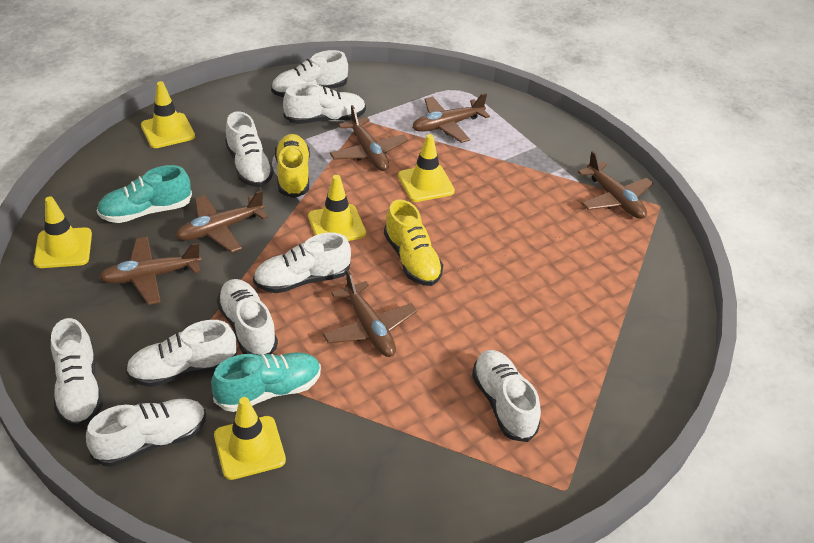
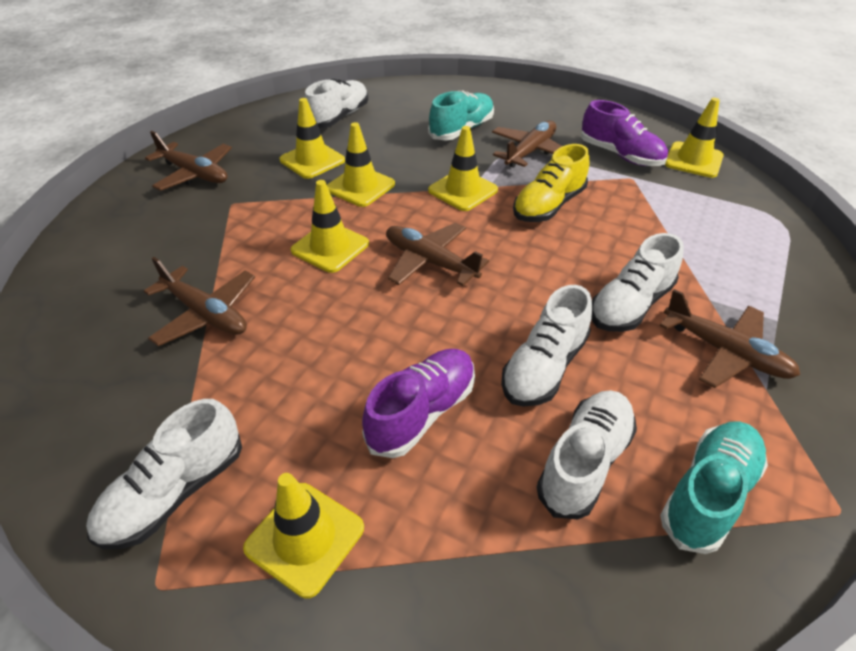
brown plane: 6 -> 5
purple shoe: 0 -> 2
white shoe: 9 -> 5
yellow shoe: 2 -> 1
yellow traffic cone: 5 -> 6

